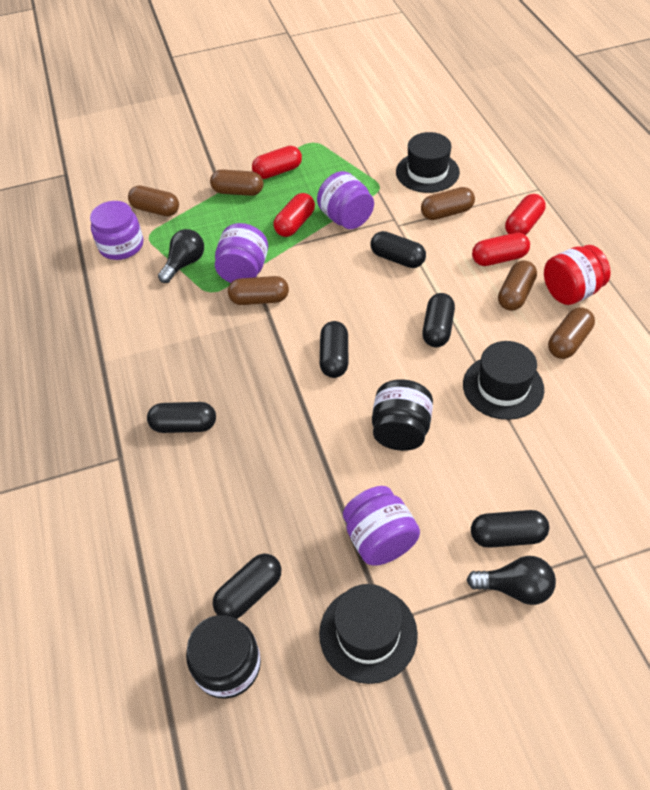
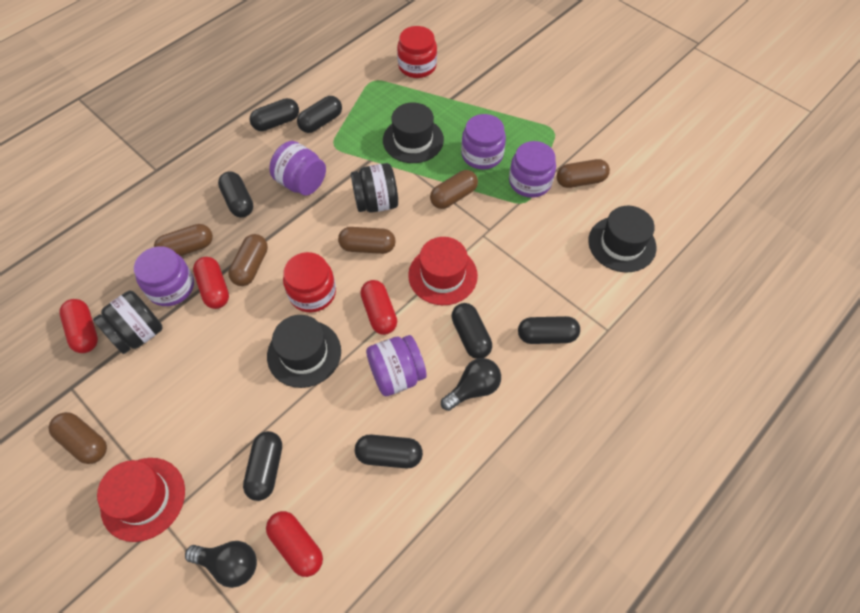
black capsule: 6 -> 7
purple jar: 4 -> 5
red hat: 0 -> 2
red jar: 1 -> 2

